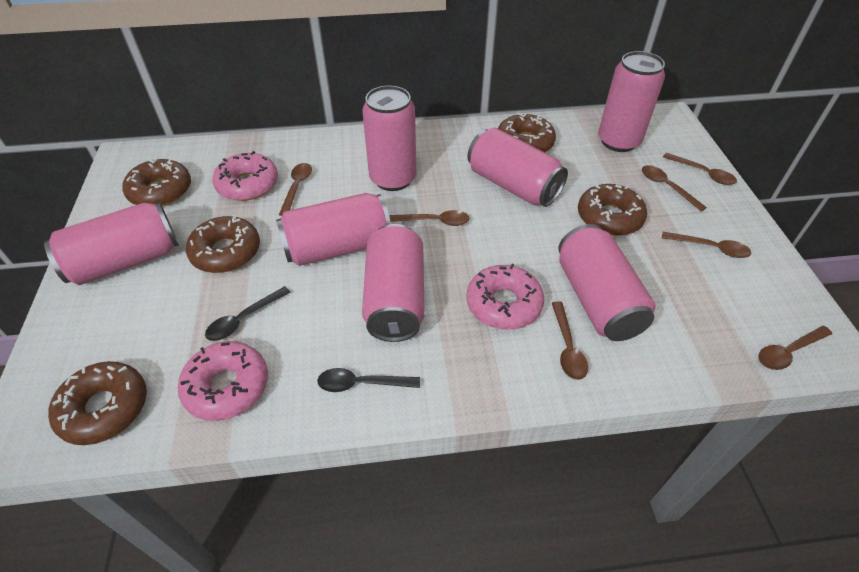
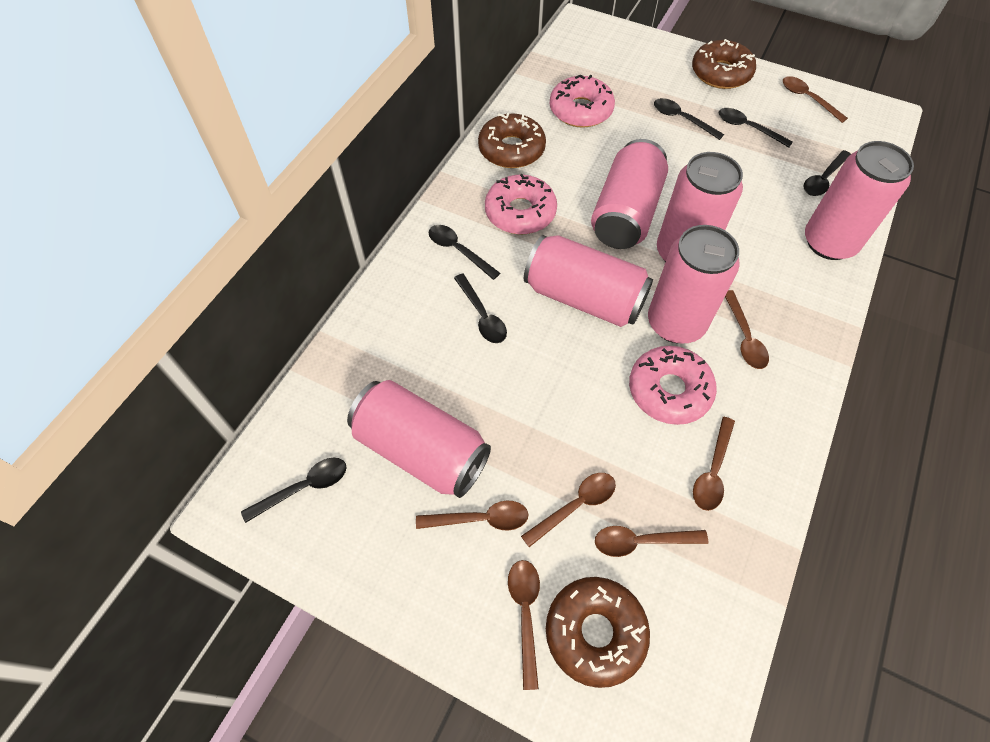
black spoon: 2 -> 6
brown donut: 5 -> 3
pink can: 7 -> 6

